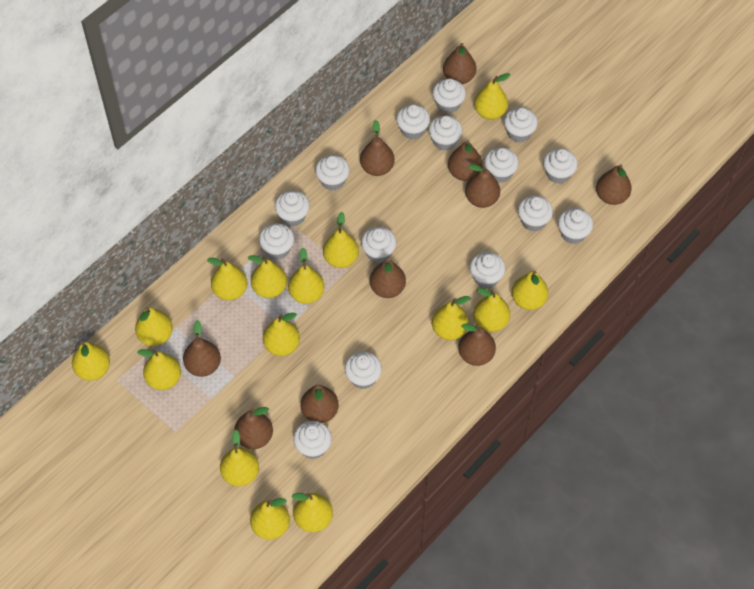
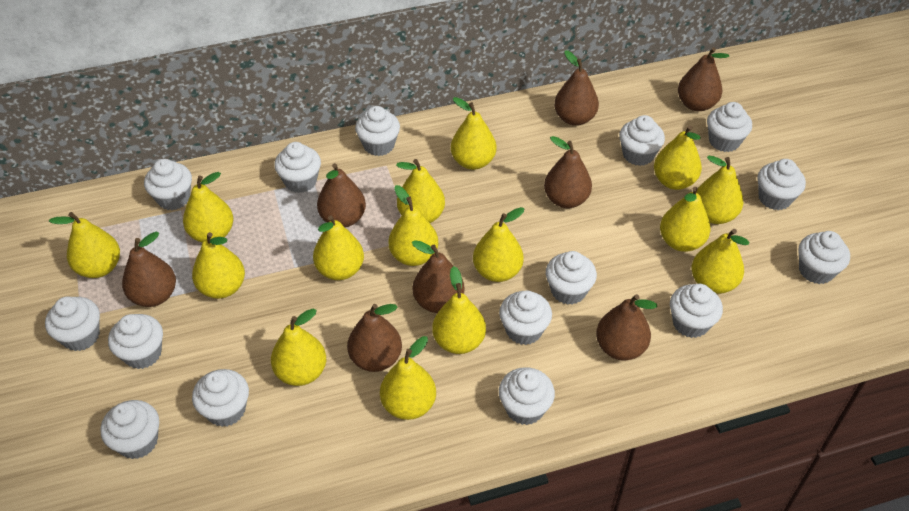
brown pear: 10 -> 8

